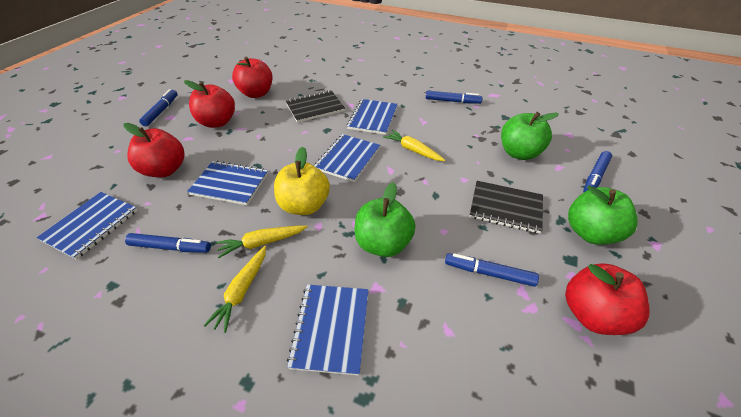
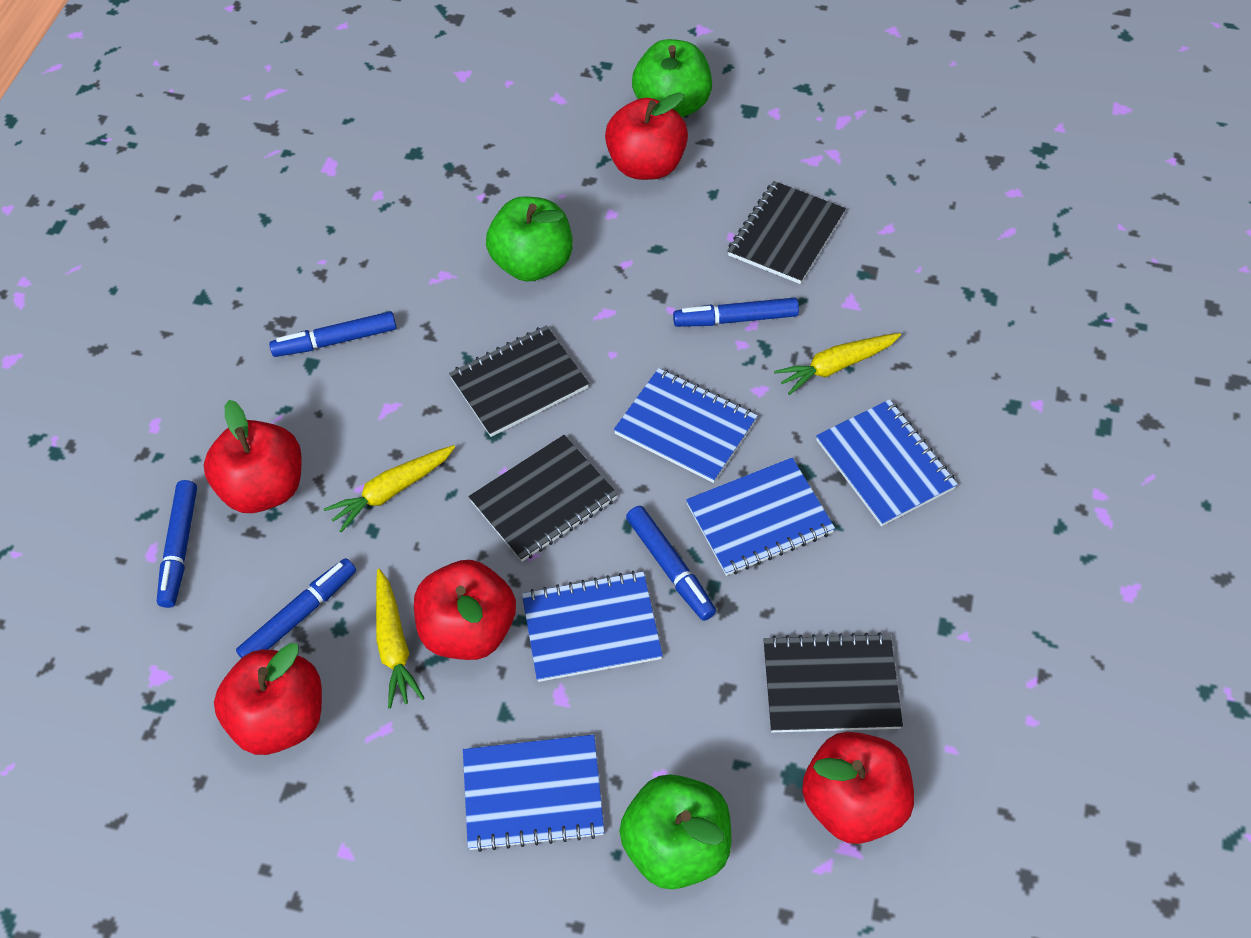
black notebook: 2 -> 4
red apple: 4 -> 5
yellow apple: 1 -> 0

